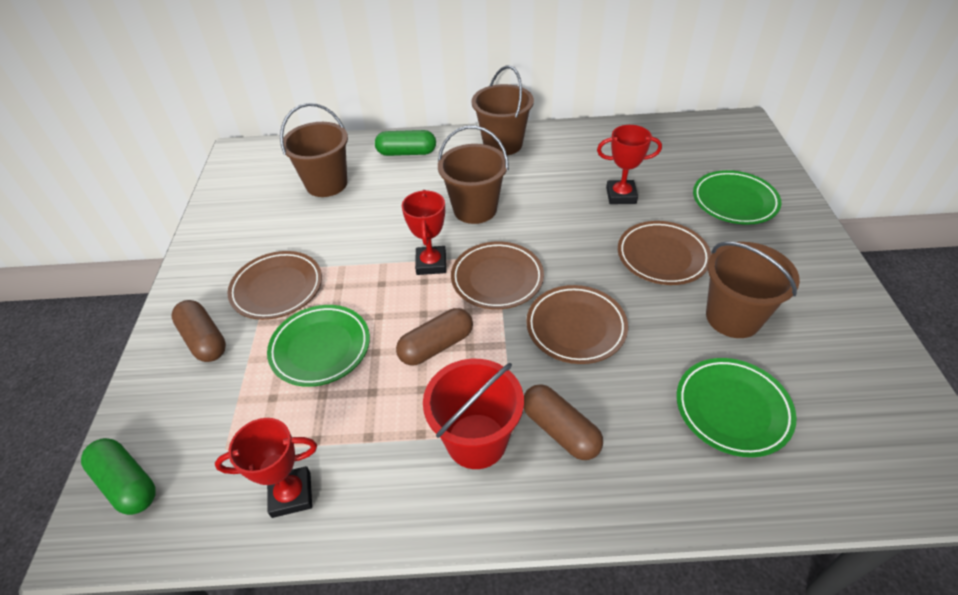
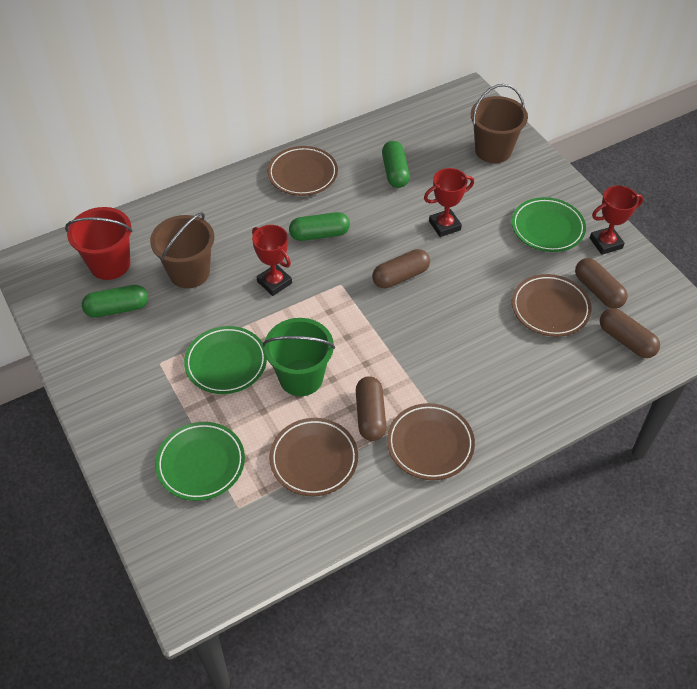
brown bucket: 4 -> 2
brown capsule: 3 -> 4
green bucket: 0 -> 1
green capsule: 2 -> 3

